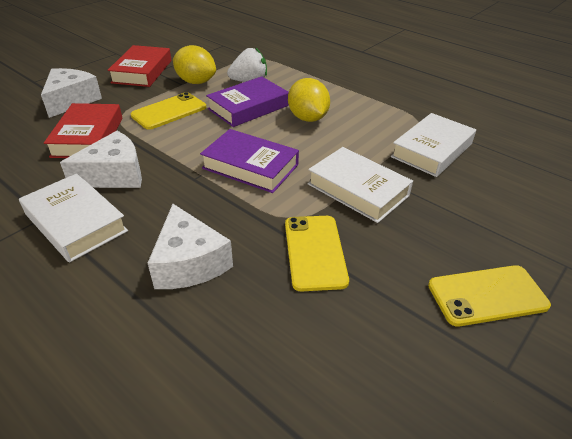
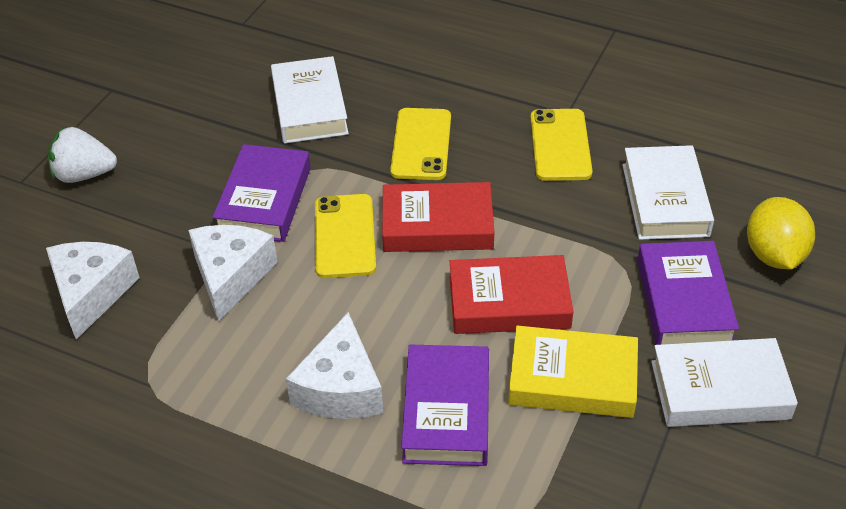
purple book: 2 -> 3
yellow book: 0 -> 1
yellow lemon: 2 -> 1

